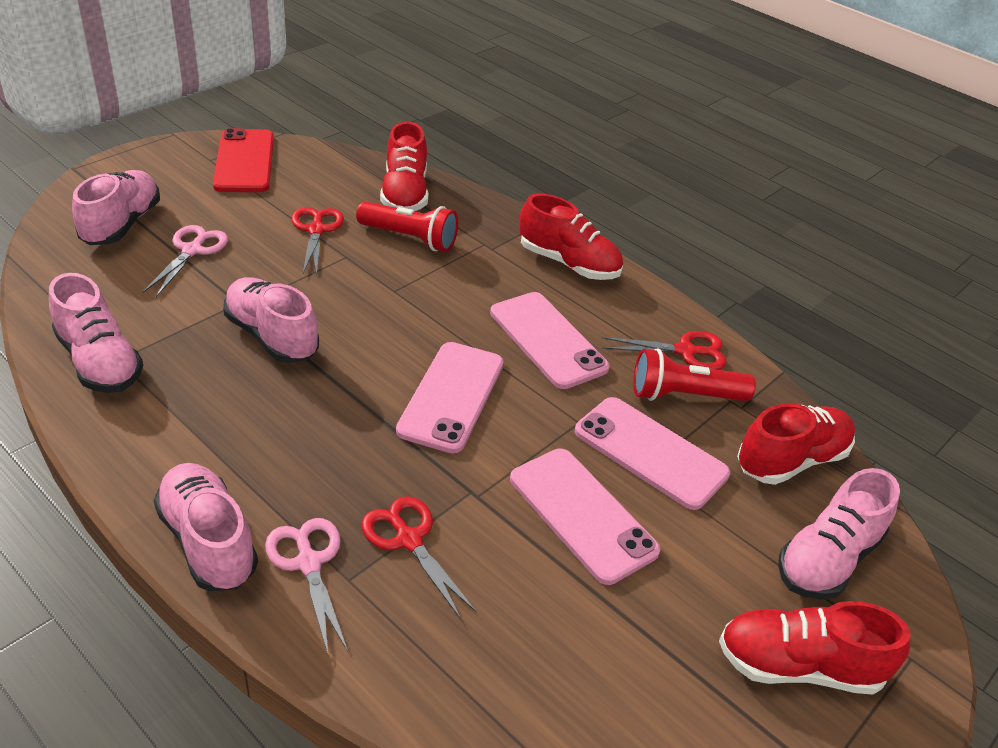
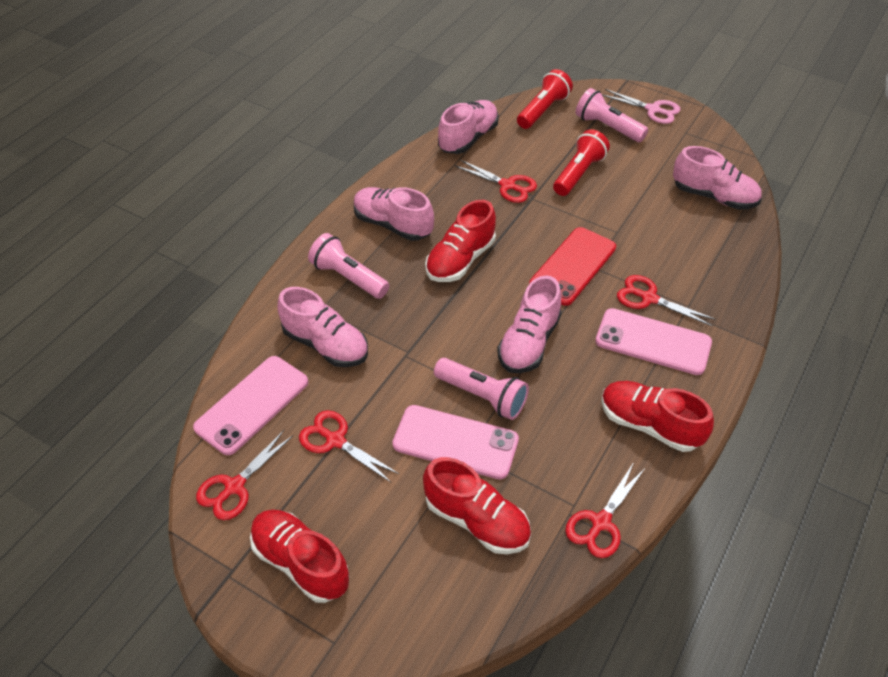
pink flashlight: 0 -> 3
pink phone: 4 -> 3
pink scissors: 2 -> 1
red scissors: 3 -> 5

